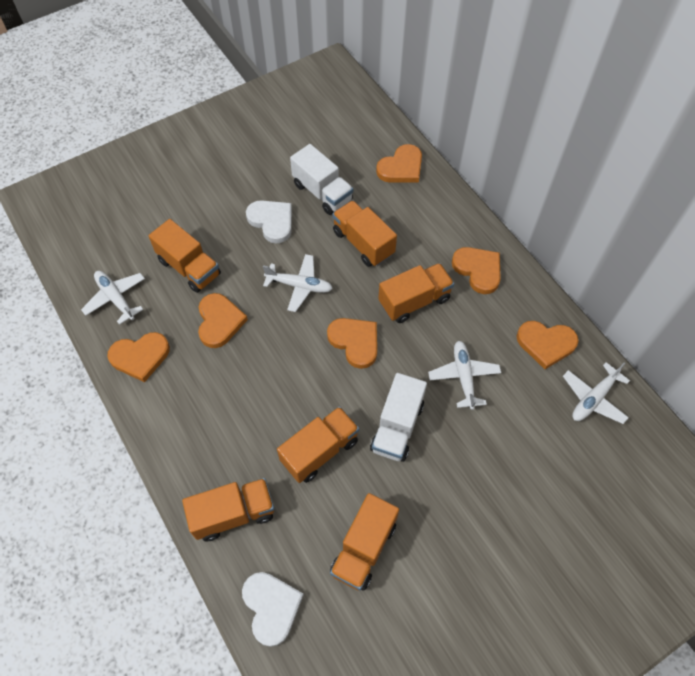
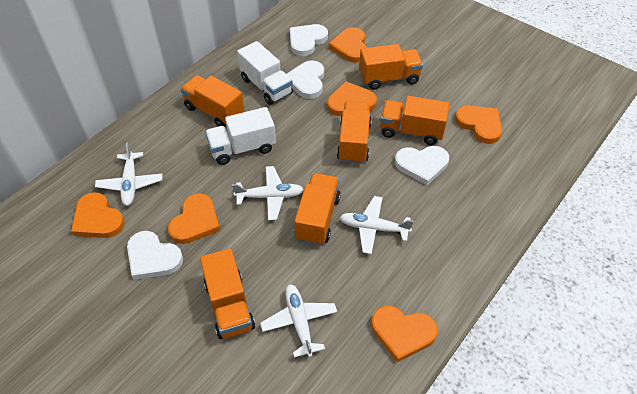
white heart: 2 -> 4

